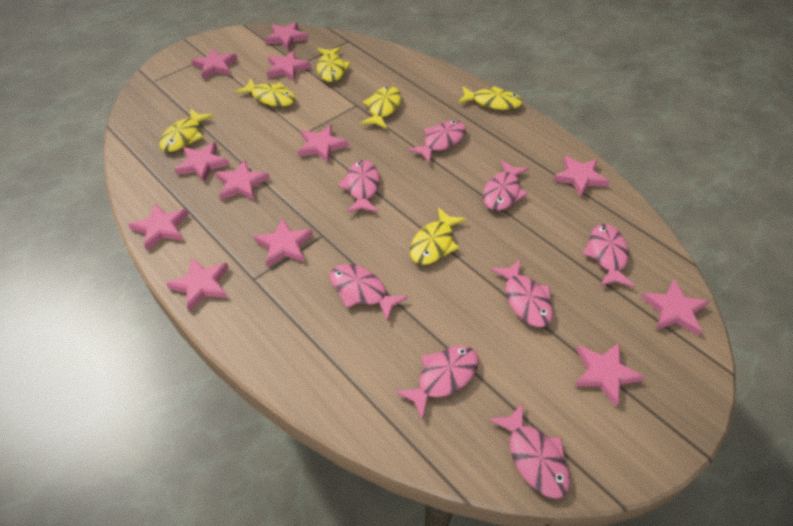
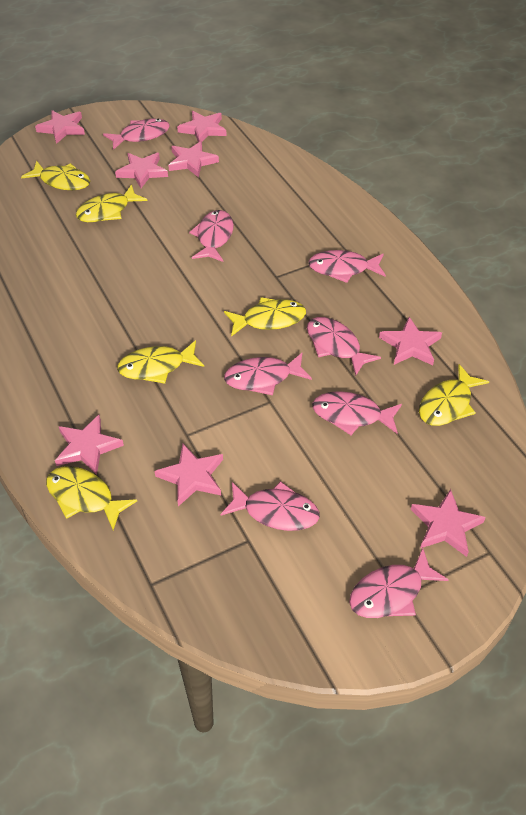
pink star: 12 -> 8

